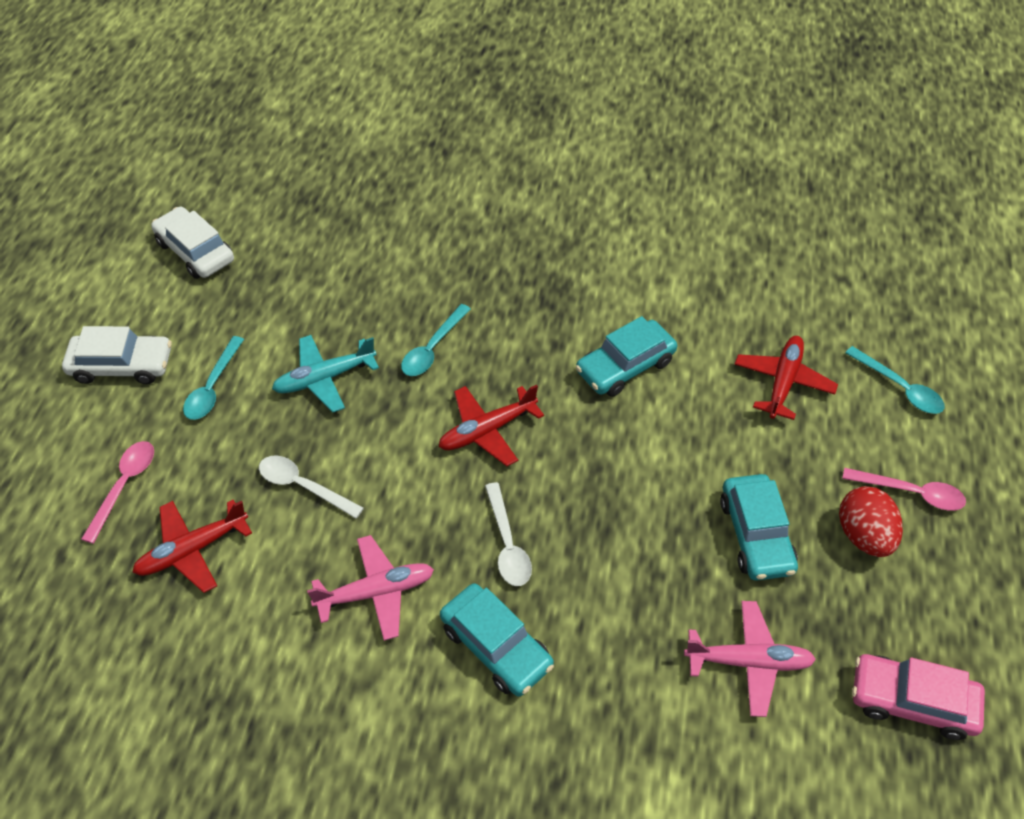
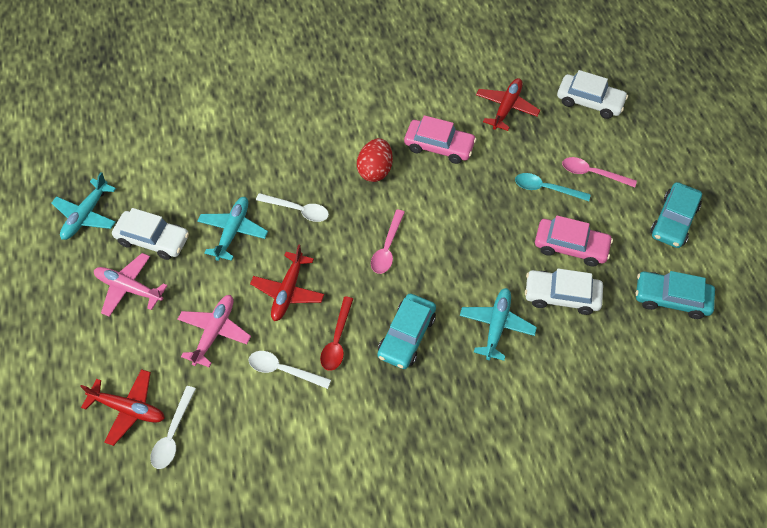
pink car: 1 -> 2
red spoon: 0 -> 1
turquoise plane: 1 -> 3
turquoise spoon: 3 -> 1
white car: 2 -> 3
white spoon: 2 -> 3

